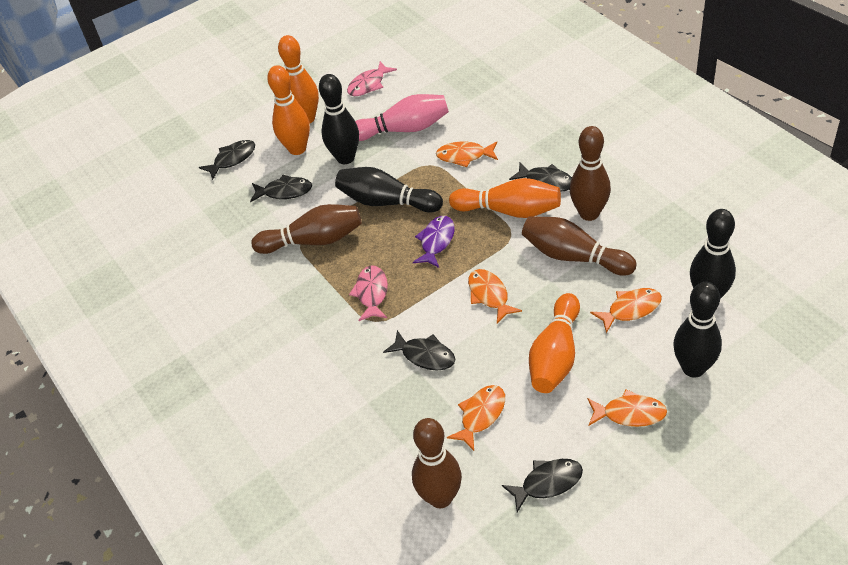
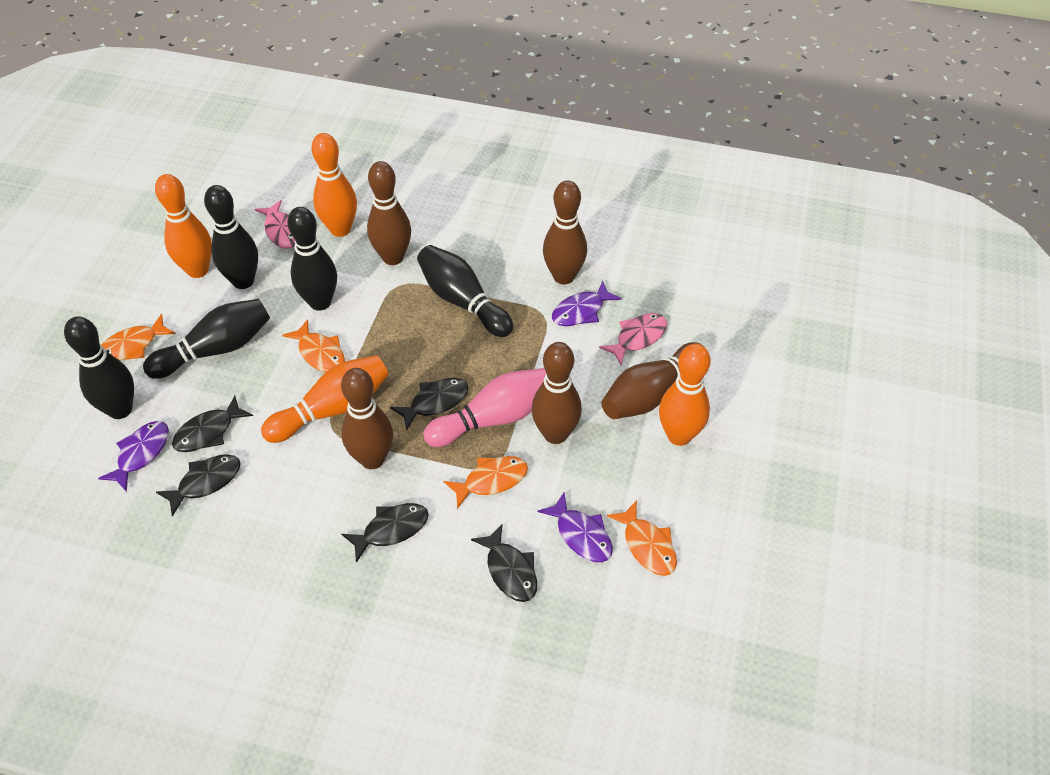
black bowling pin: 4 -> 5
brown bowling pin: 4 -> 5
orange fish: 5 -> 4
purple fish: 1 -> 3

